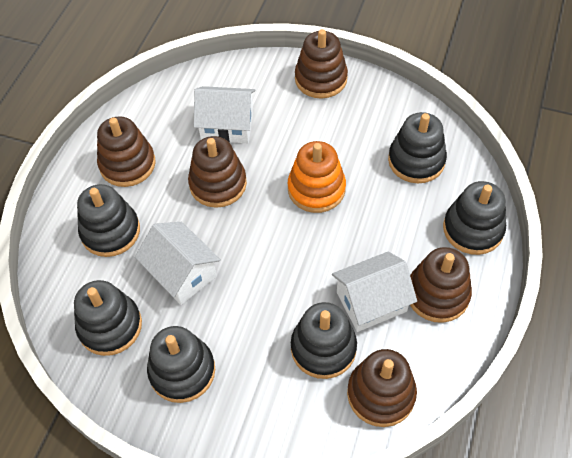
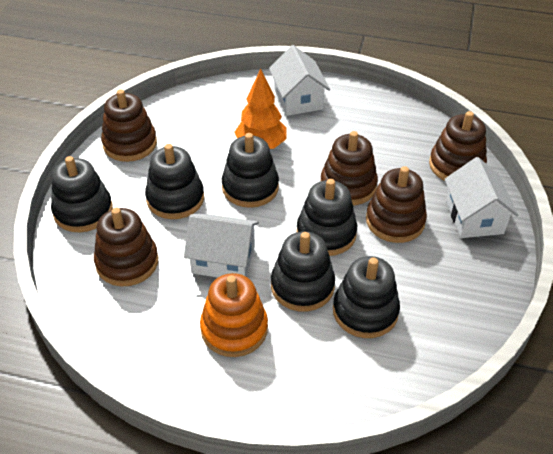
orange tree: 0 -> 1

